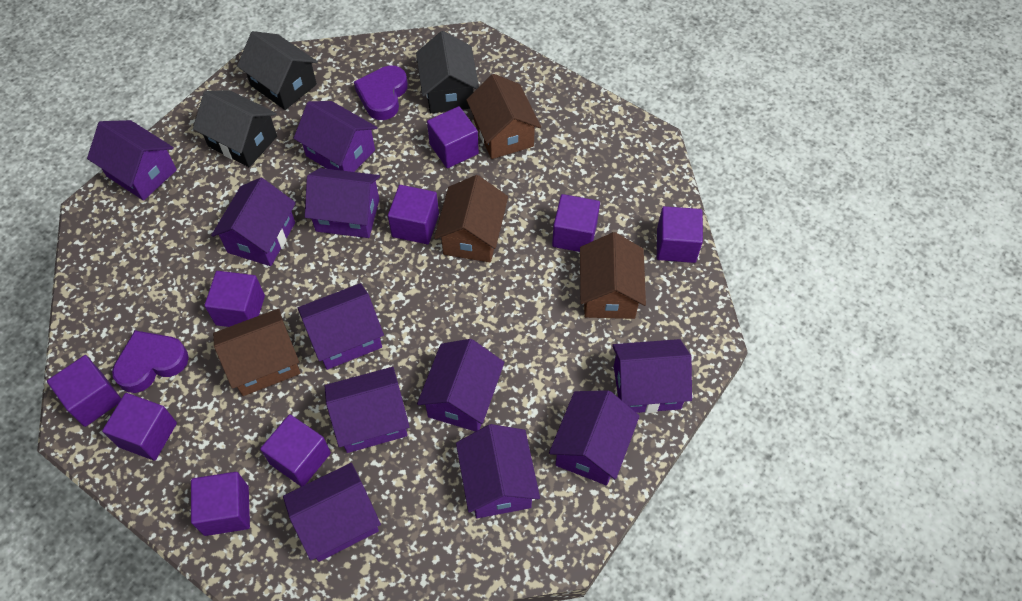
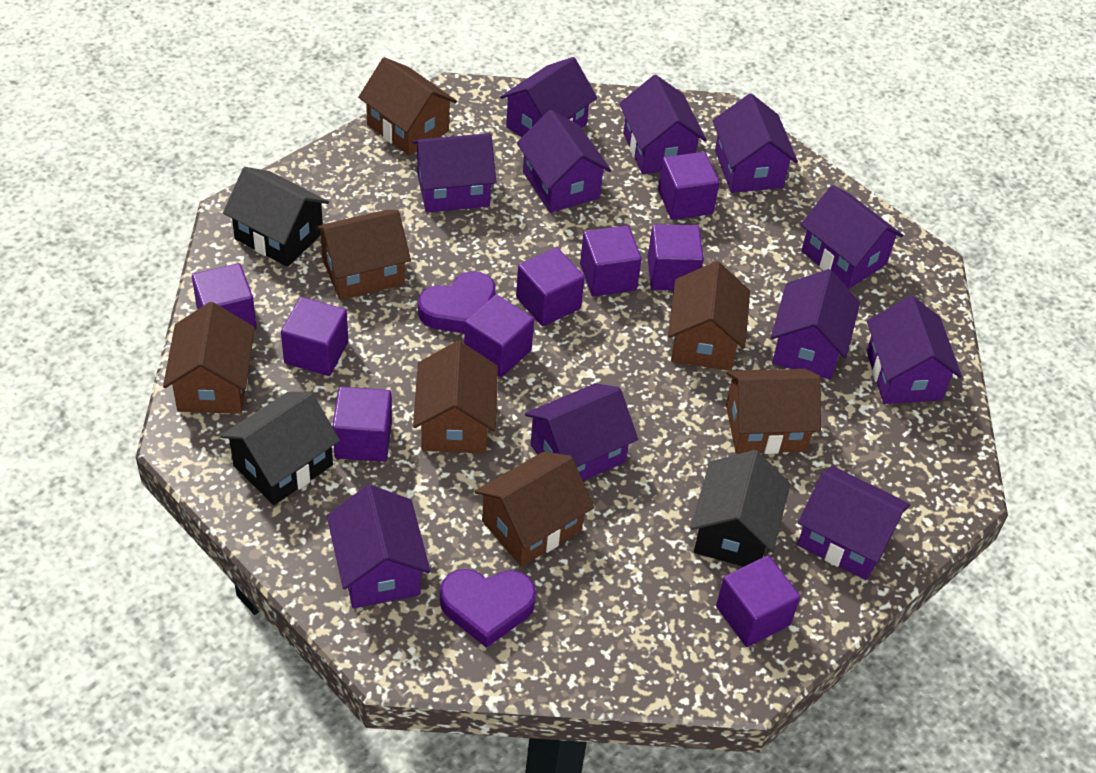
brown house: 4 -> 7

